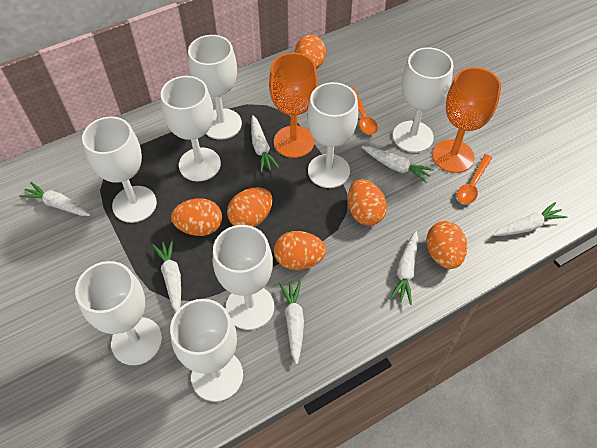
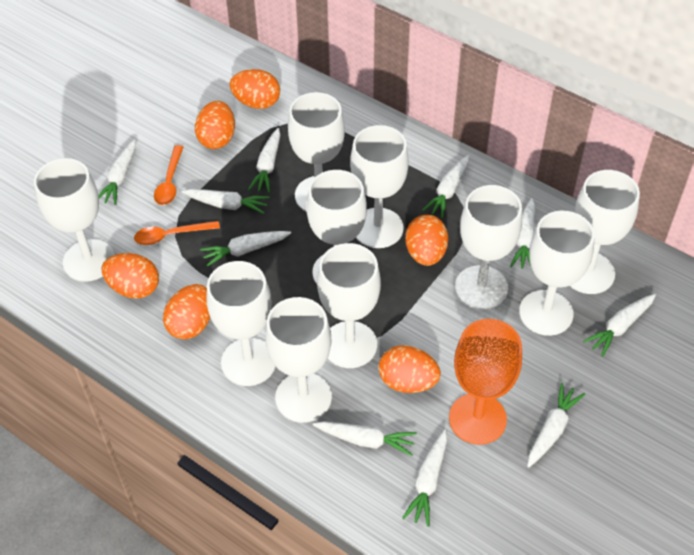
orange goblet: 2 -> 1
white carrot: 7 -> 10
white goblet: 8 -> 10

